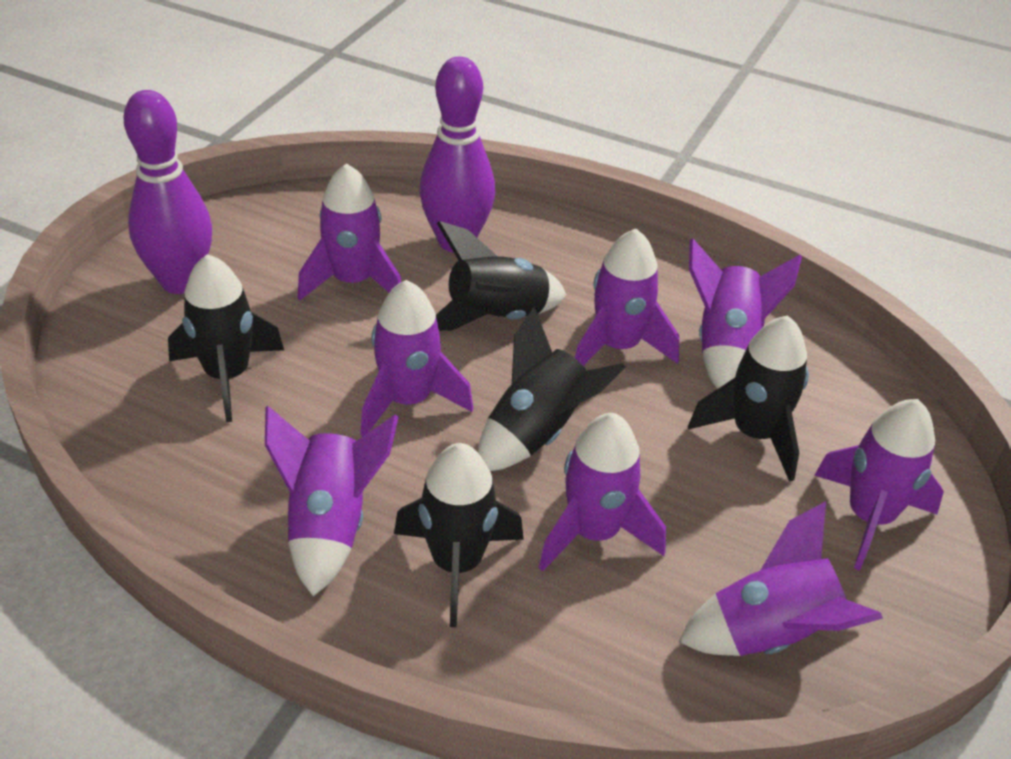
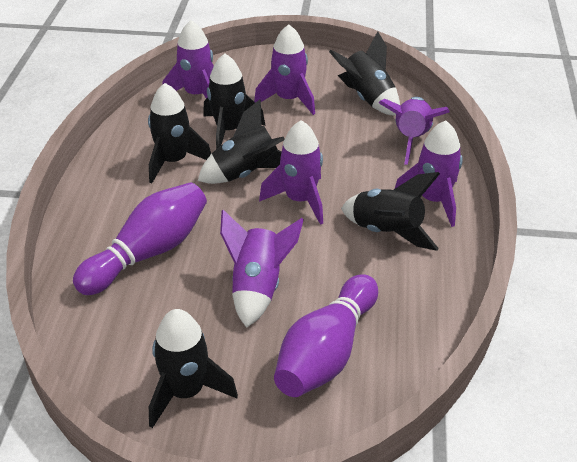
black rocket: 5 -> 6
purple rocket: 8 -> 6

